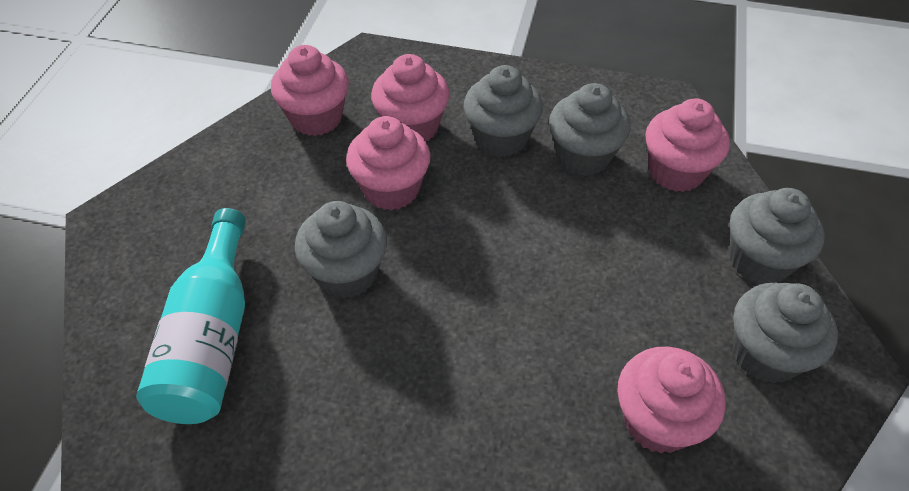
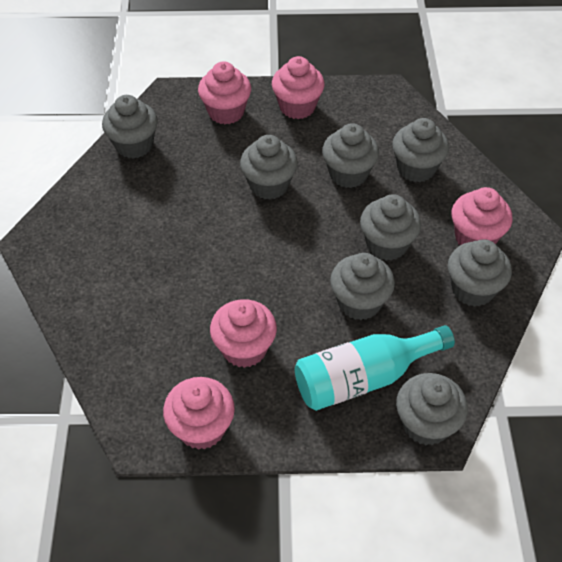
grey cupcake: 5 -> 8

